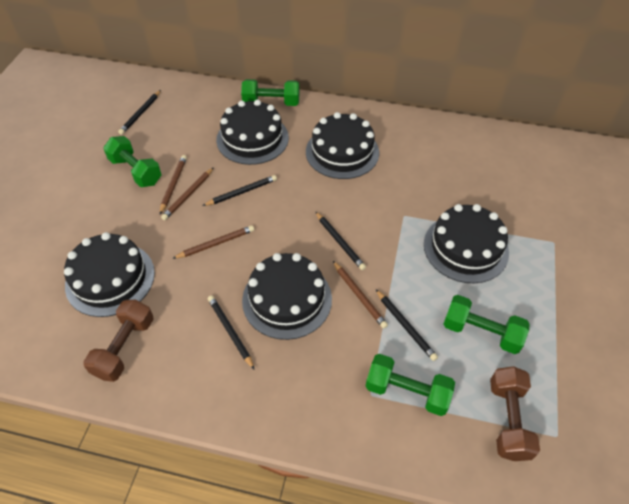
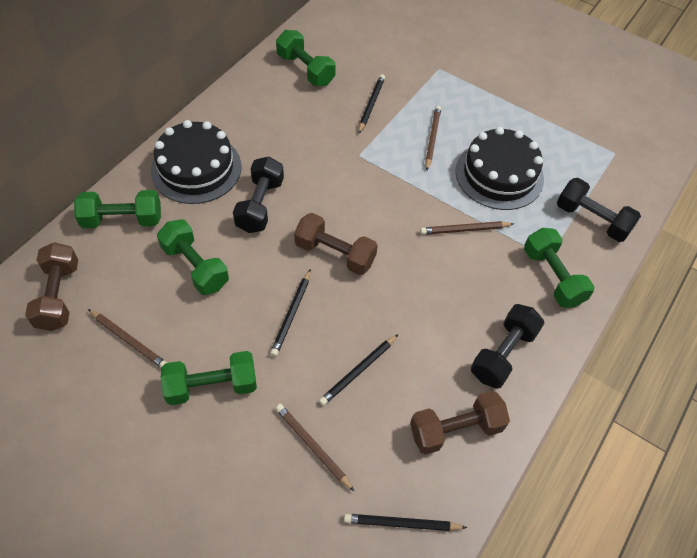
black cake: 5 -> 2
black dumbbell: 0 -> 3
black pencil: 5 -> 4
brown dumbbell: 2 -> 3
green dumbbell: 4 -> 5

